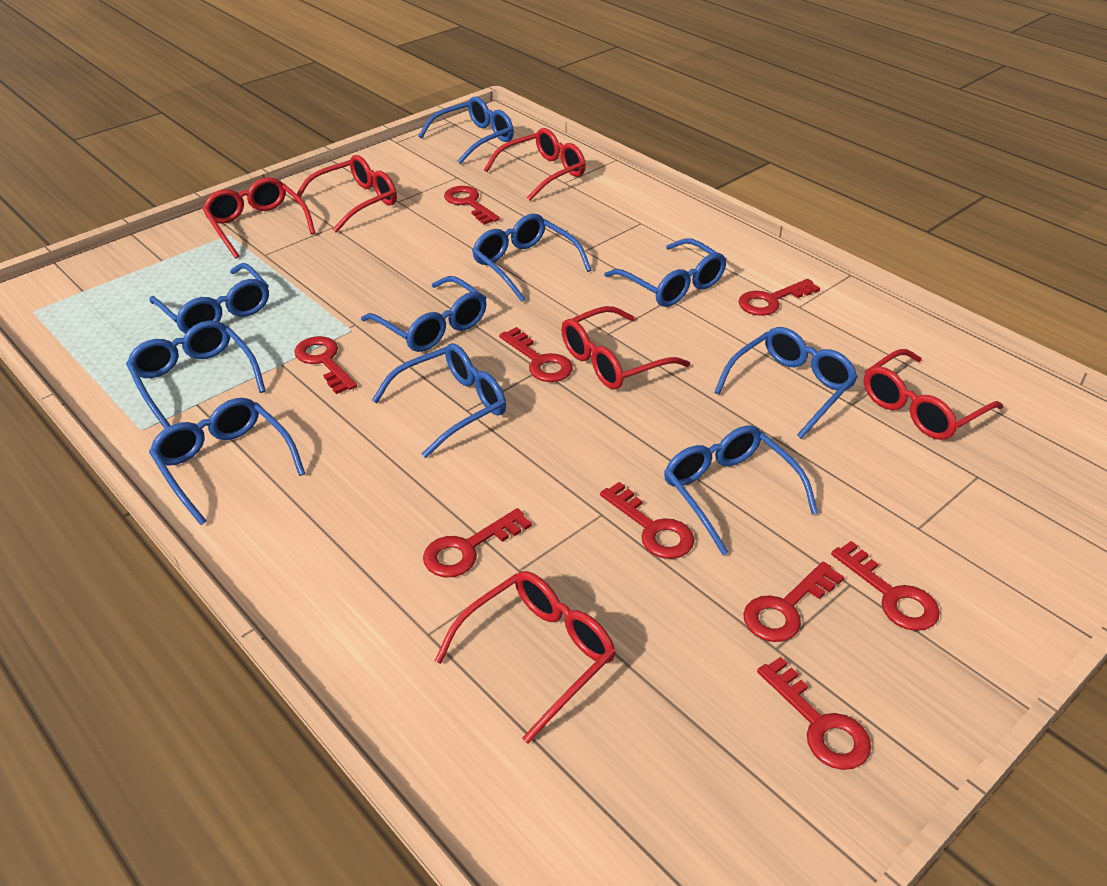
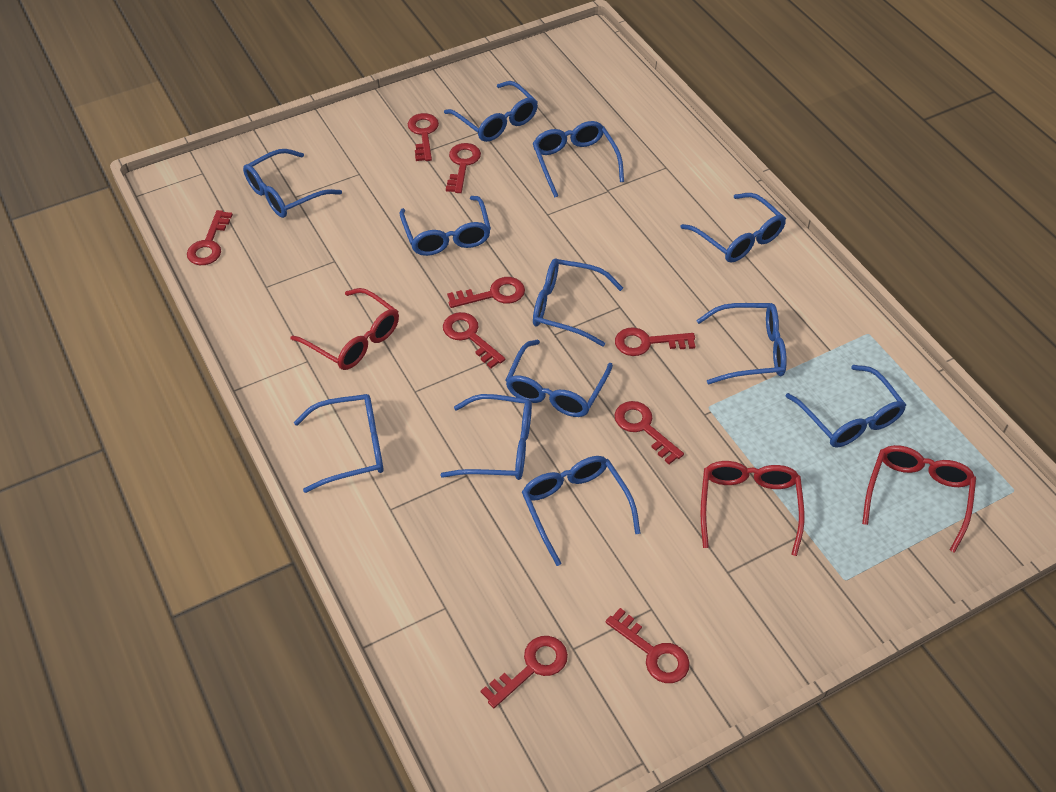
blue glasses: 10 -> 12
red glasses: 6 -> 3

